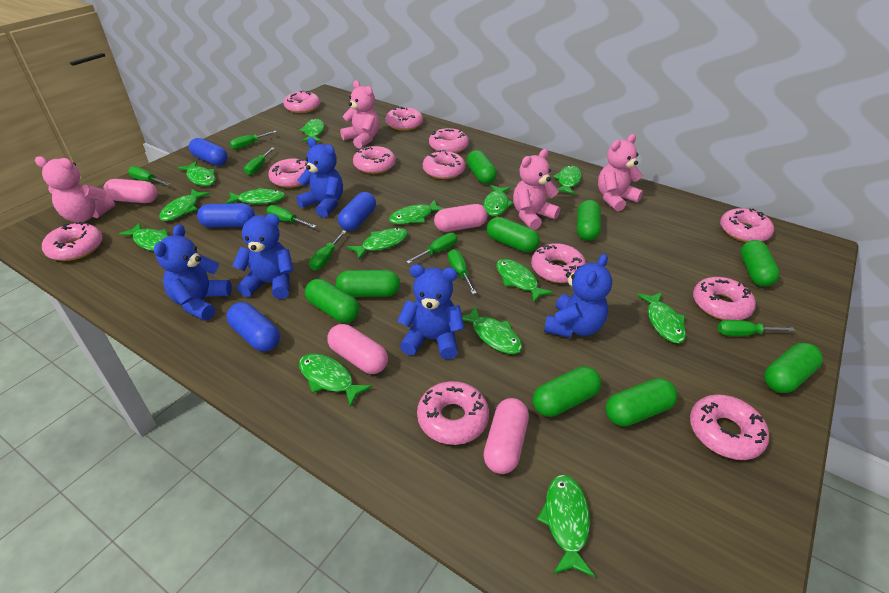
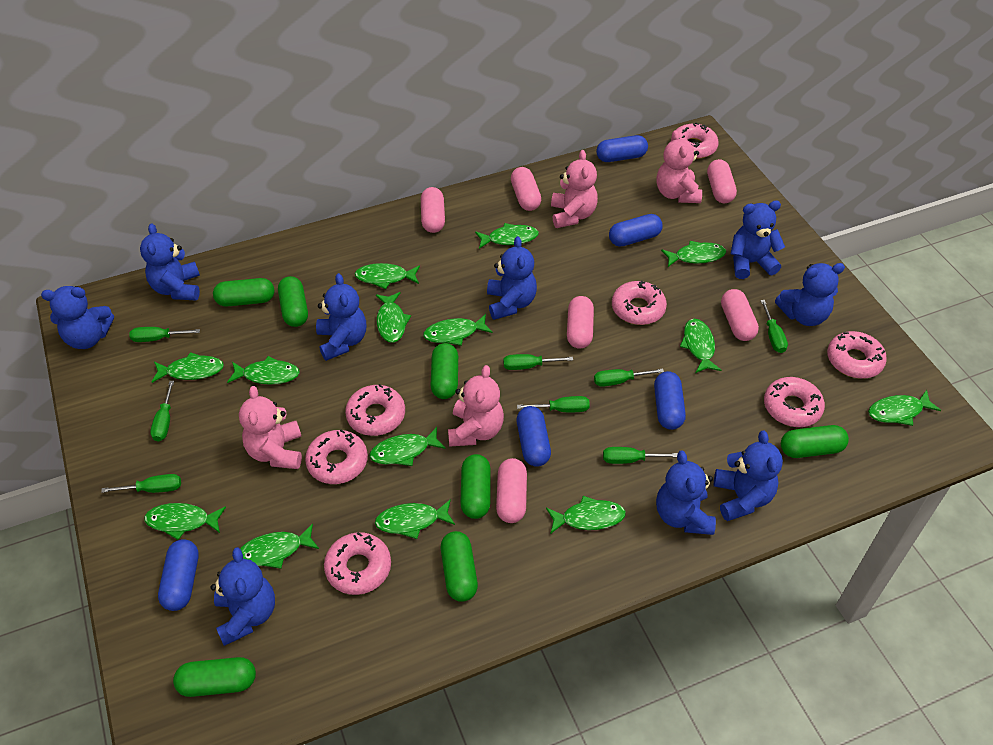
blue capsule: 4 -> 5
blue teddy bear: 5 -> 9
green capsule: 9 -> 7
pink capsule: 4 -> 6
pink donut: 12 -> 7

